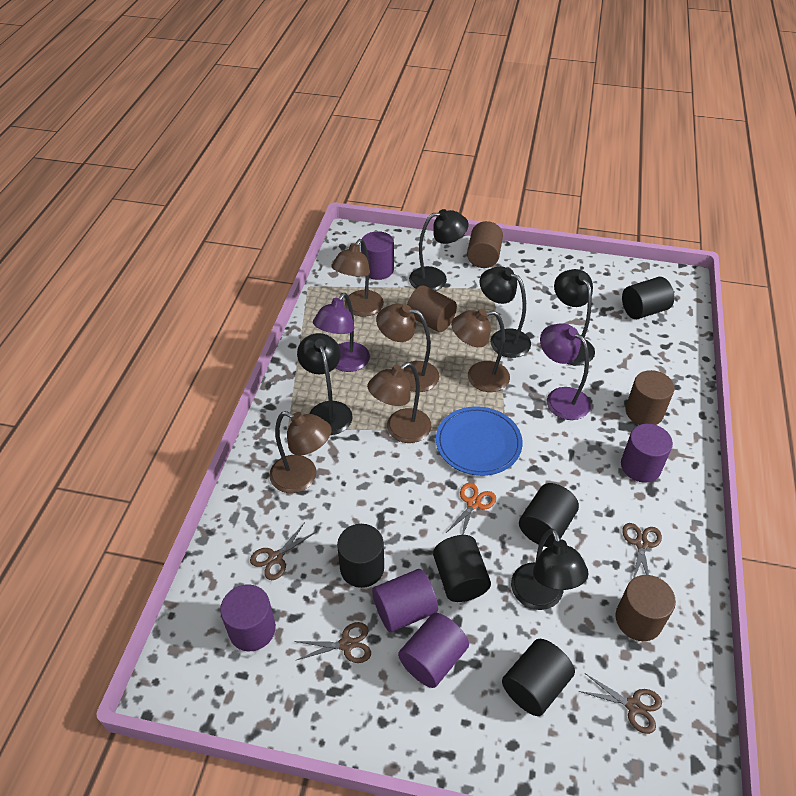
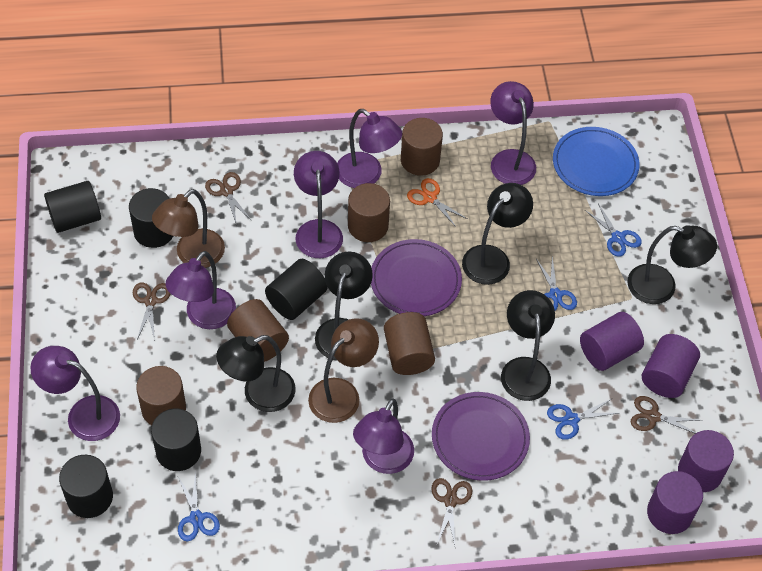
blue scissors: 0 -> 4
brown cylinder: 4 -> 5
brown lamp: 5 -> 2
purple cylinder: 5 -> 4
purple lamp: 2 -> 6
purple plate: 0 -> 2

